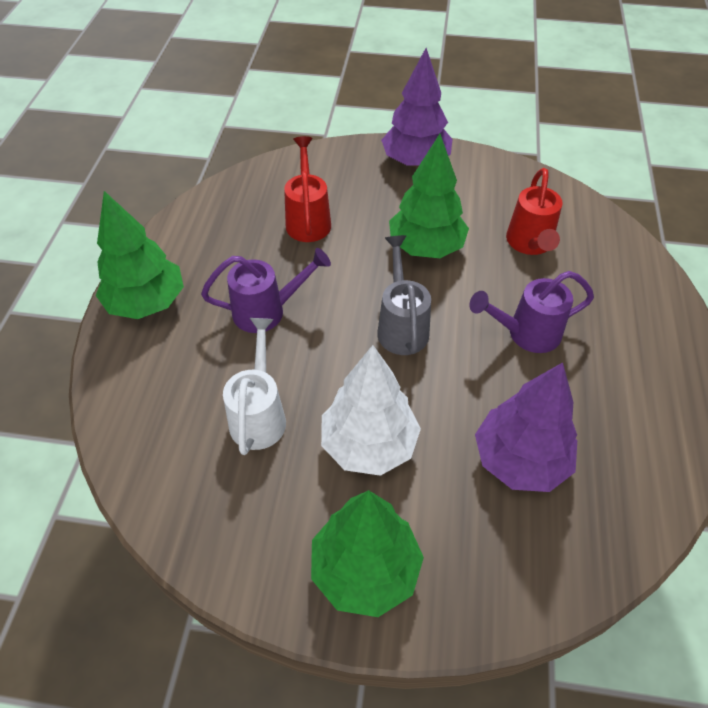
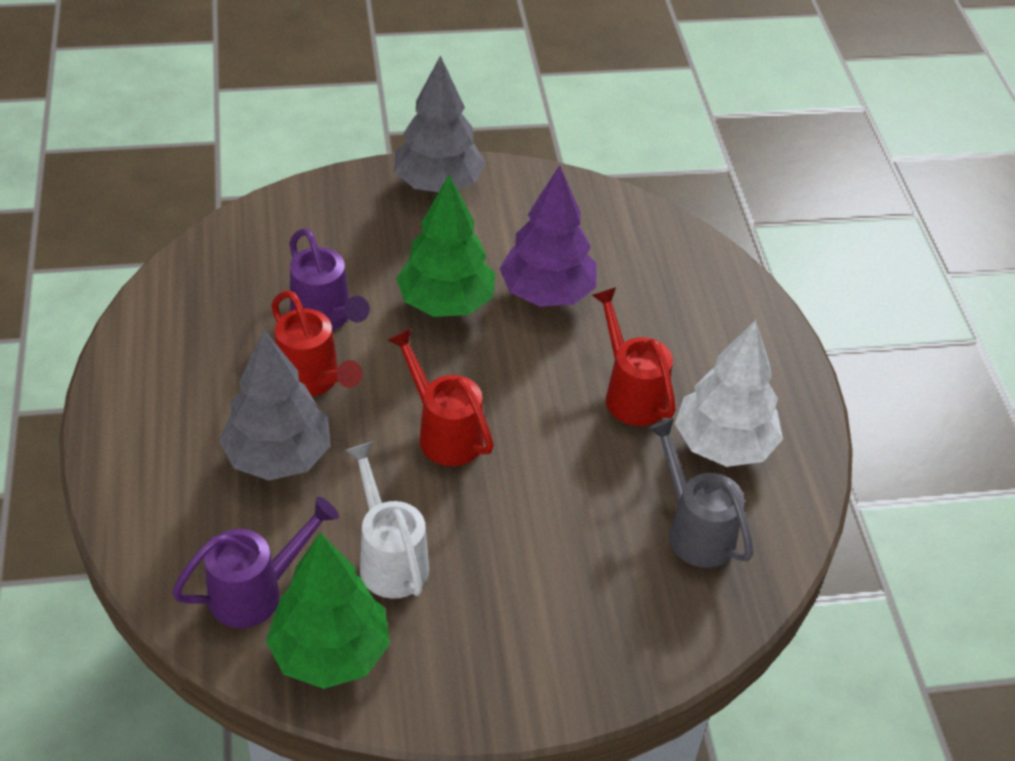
green tree: 3 -> 2
grey tree: 0 -> 2
purple tree: 2 -> 1
red watering can: 2 -> 3

